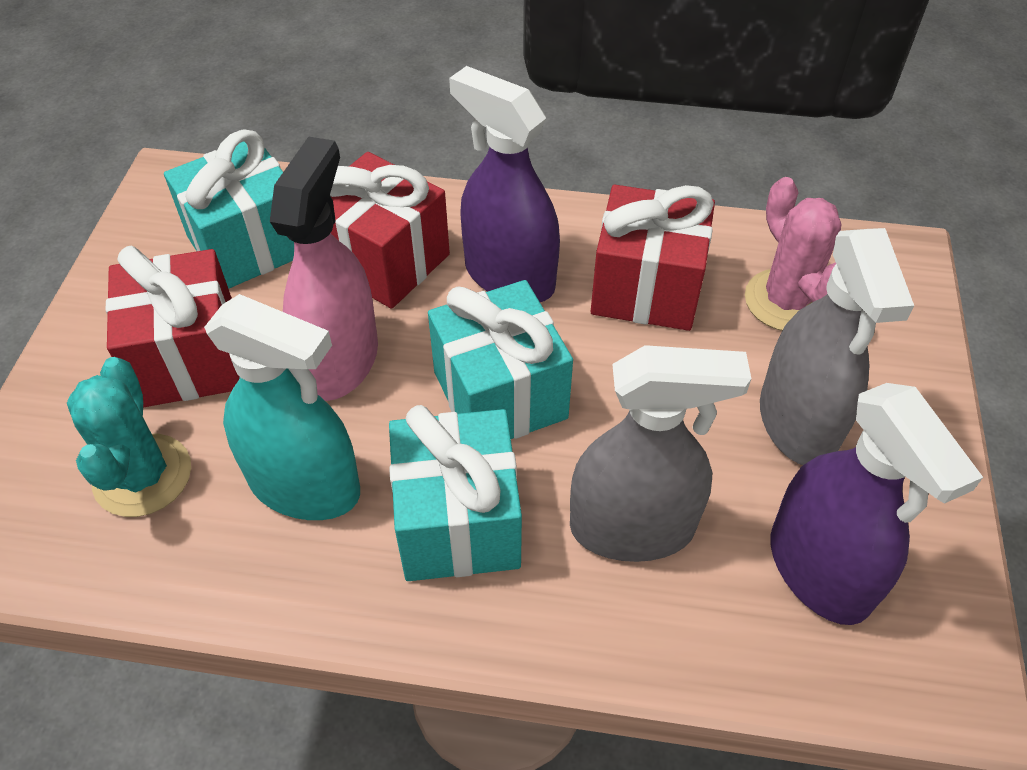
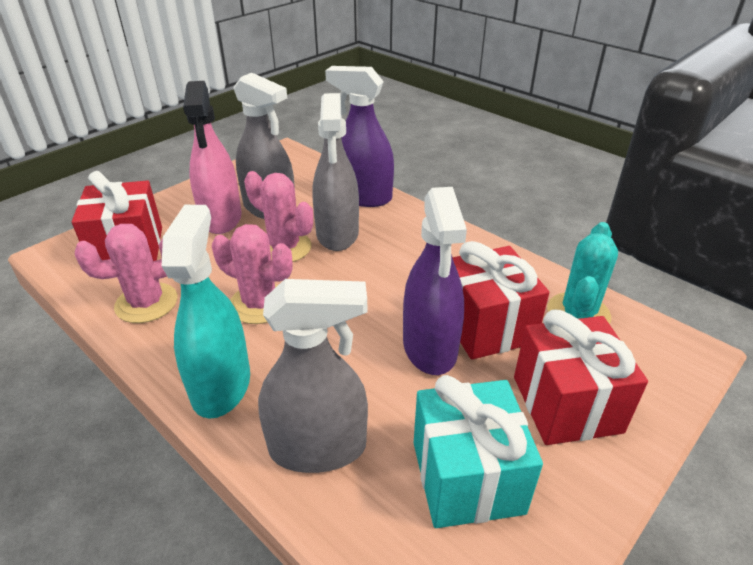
grey spray bottle: 2 -> 3
pink cactus: 1 -> 3
turquoise gift: 3 -> 1

